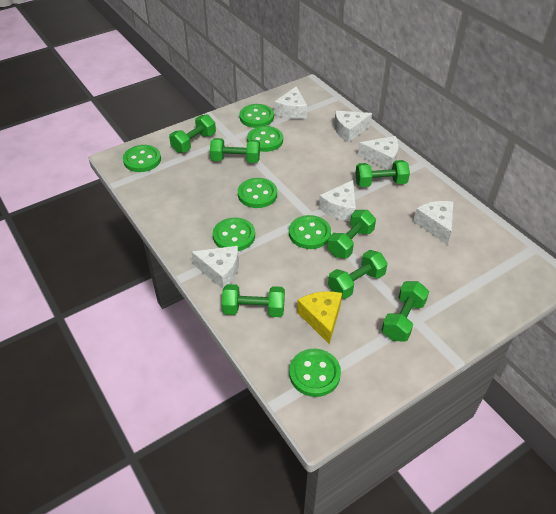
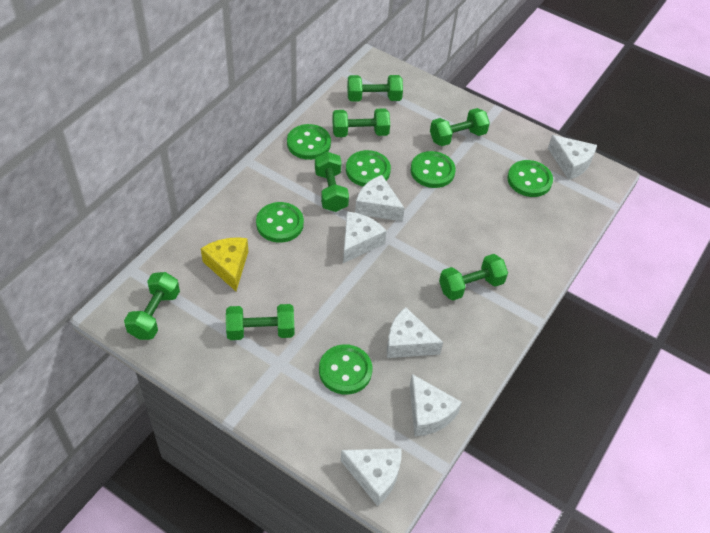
green button: 7 -> 6

